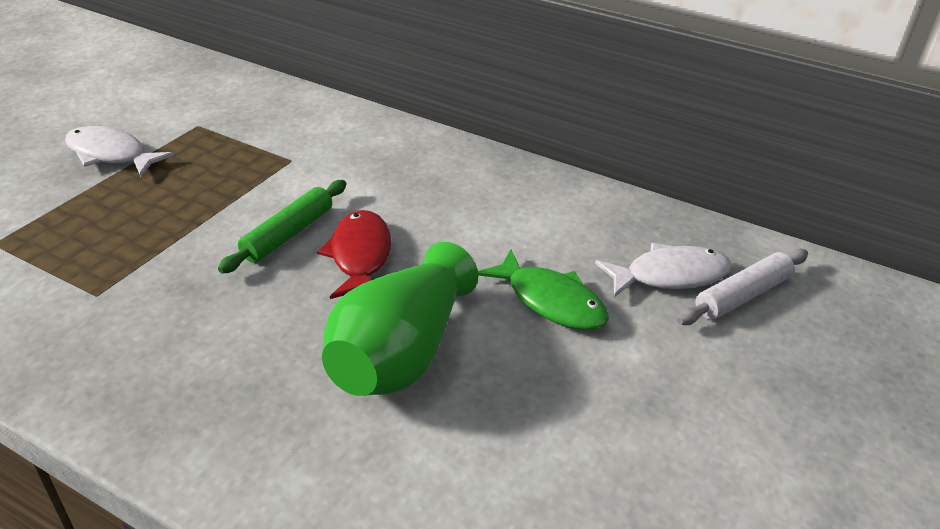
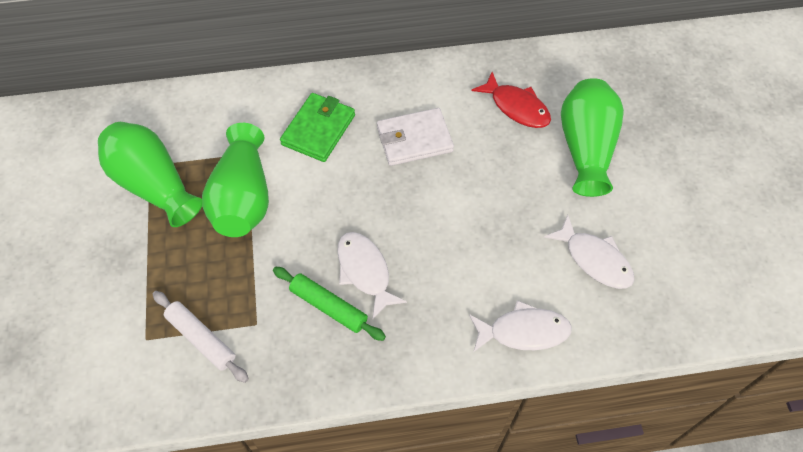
green fish: 1 -> 0
green vase: 1 -> 3
green wallet: 0 -> 1
white fish: 2 -> 3
white wallet: 0 -> 1

